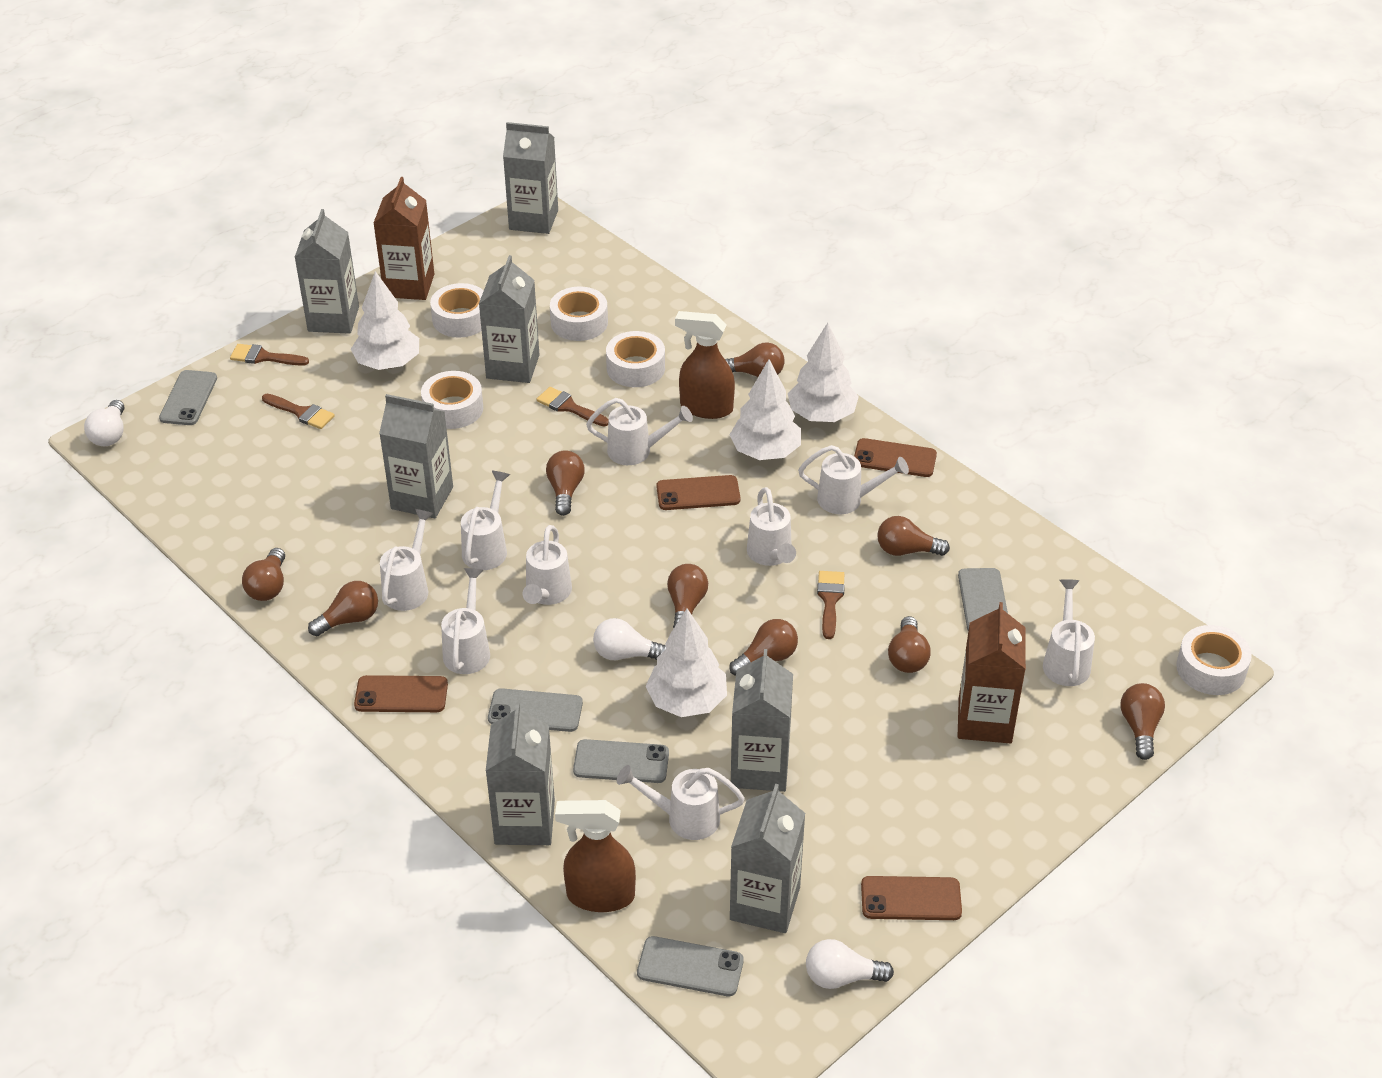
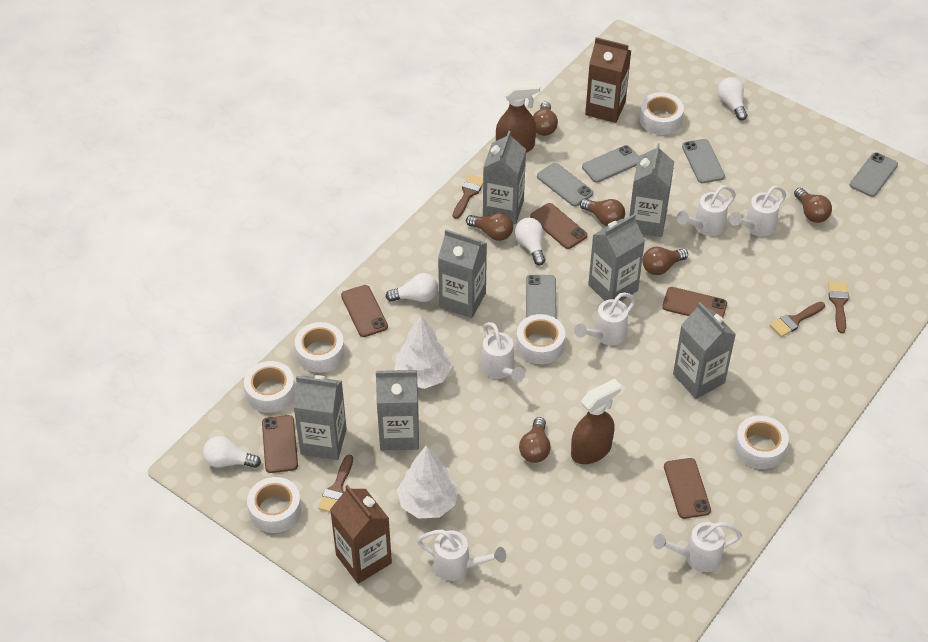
brown light bulb: 9 -> 6
brown phone: 4 -> 5
white light bulb: 3 -> 4
white tape: 5 -> 6
white tree: 4 -> 2
white watering can: 9 -> 6

